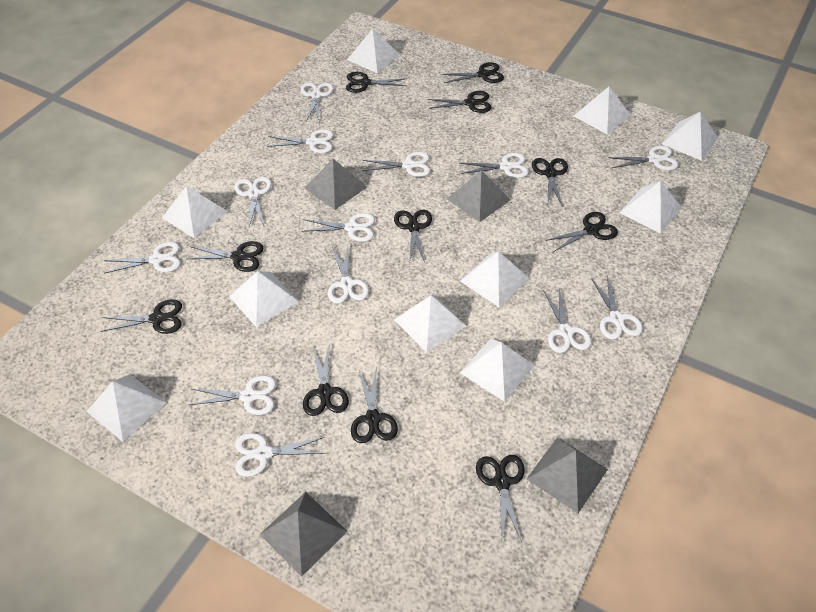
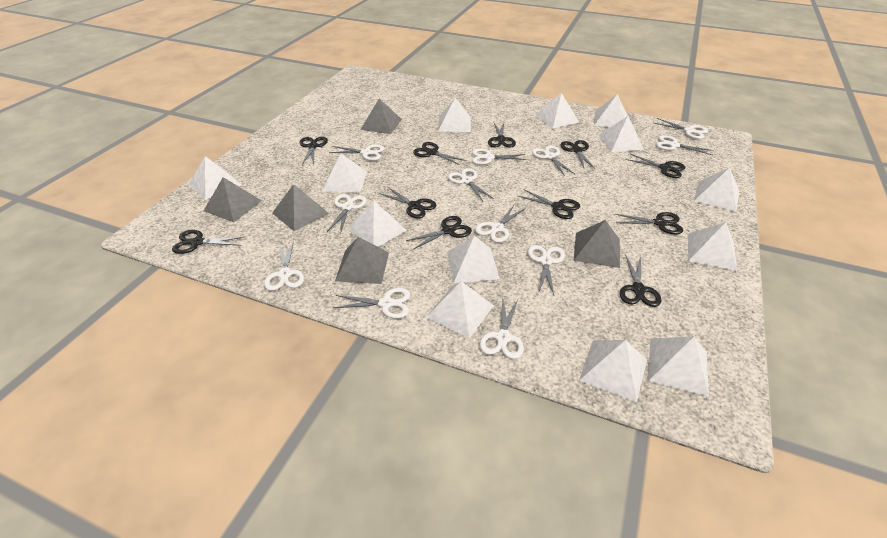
grey pyramid: 4 -> 5
white pyramid: 10 -> 13
white scissors: 13 -> 12

